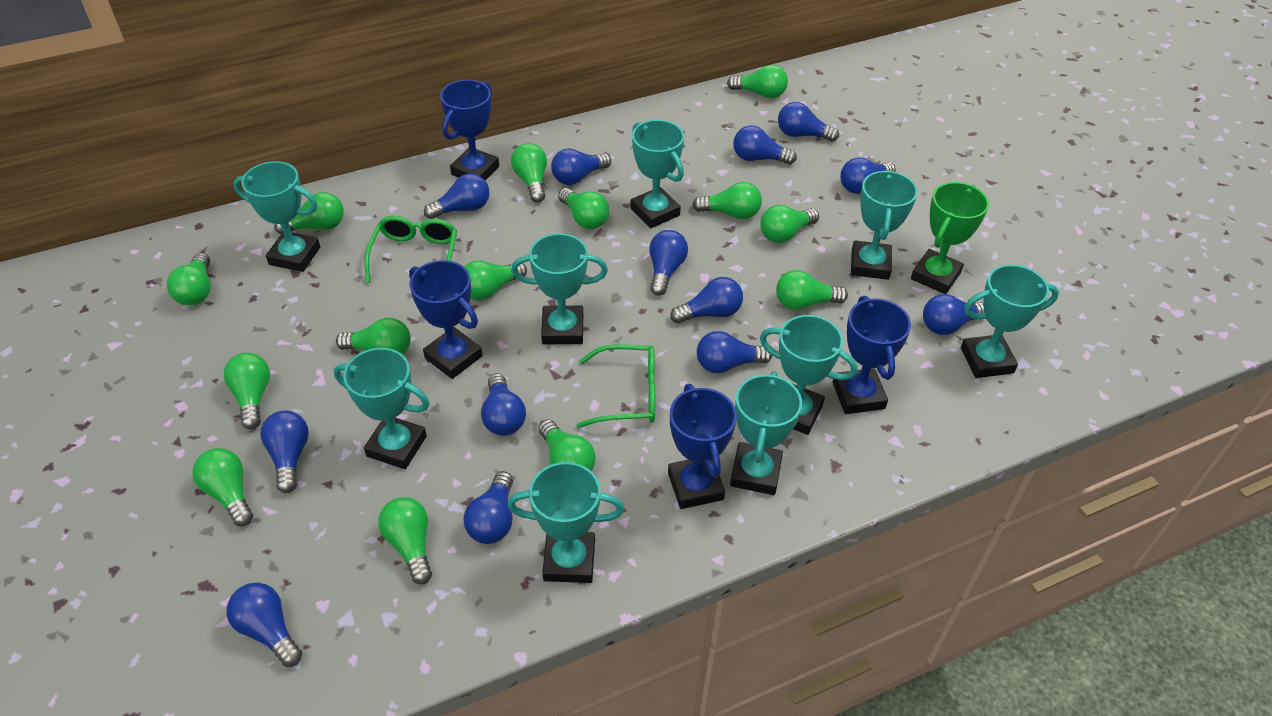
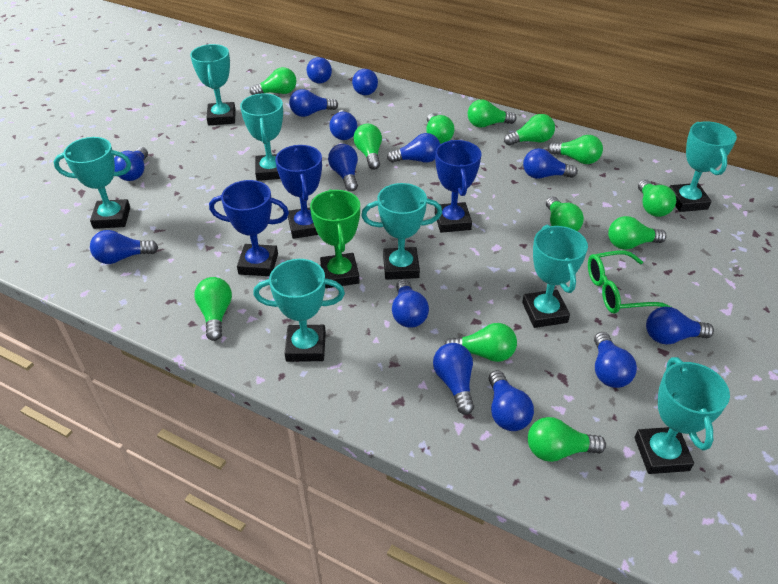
blue light bulb: 13 -> 14
blue trophy: 4 -> 3
green glasses: 2 -> 1
green light bulb: 14 -> 12
turquoise trophy: 9 -> 8

